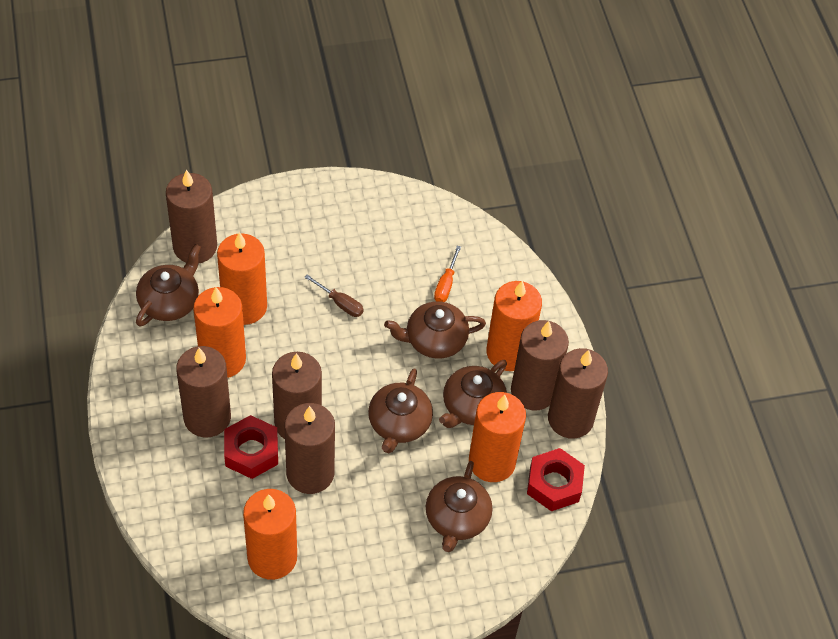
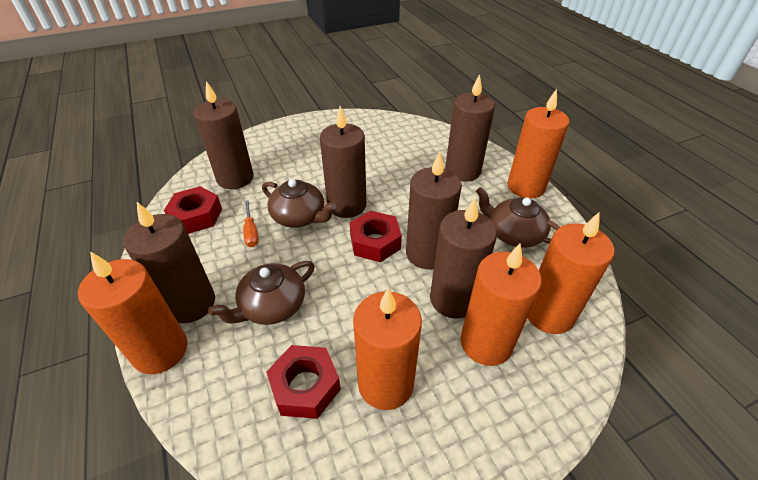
brown screwdriver: 1 -> 0
brown teapot: 5 -> 3
red nut: 2 -> 3

